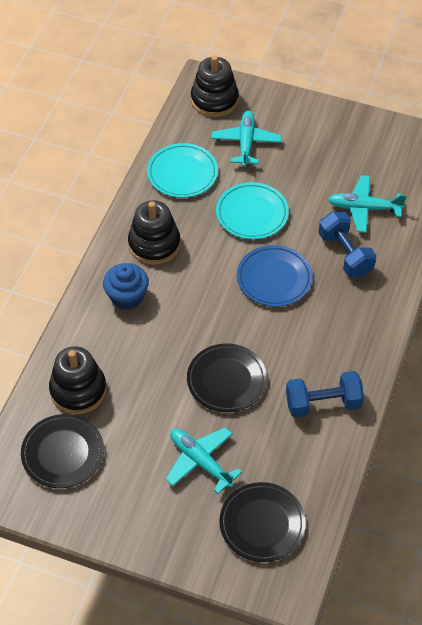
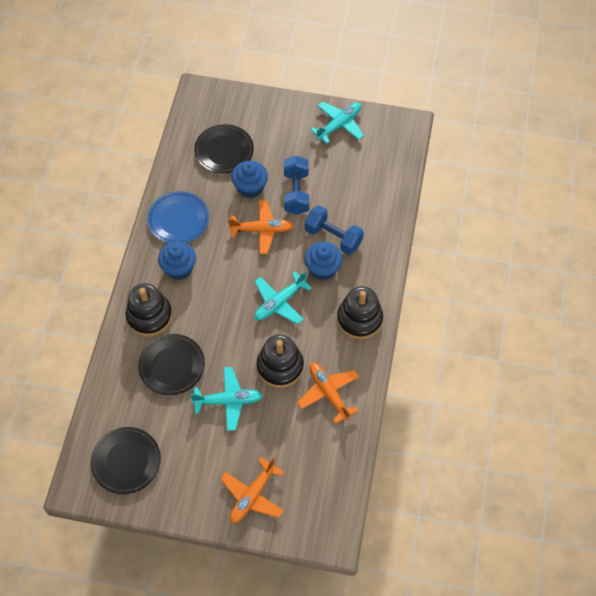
blue cupcake: 1 -> 3
orange plane: 0 -> 3
turquoise plate: 2 -> 0

